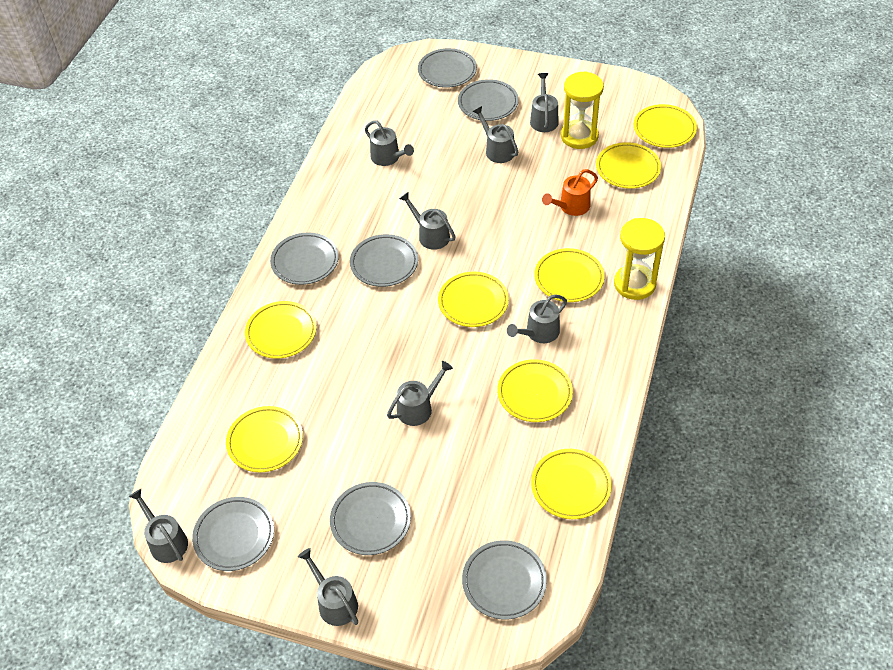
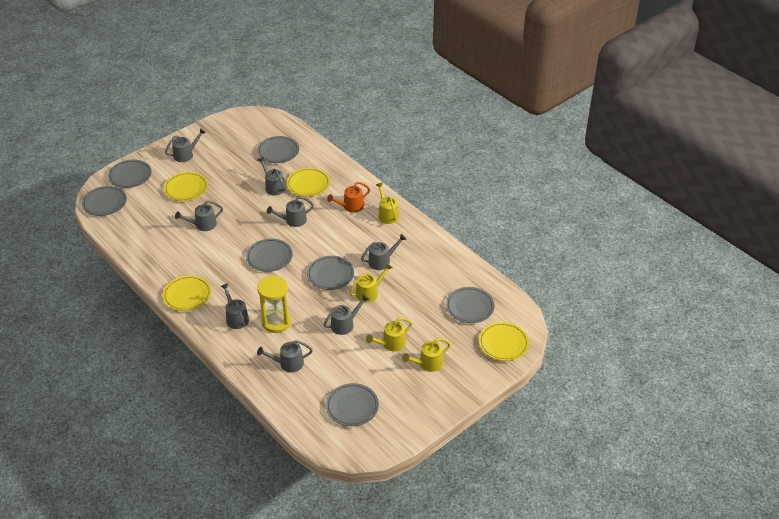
yellow hourglass: 2 -> 1
yellow plate: 8 -> 4
yellow watering can: 0 -> 4

